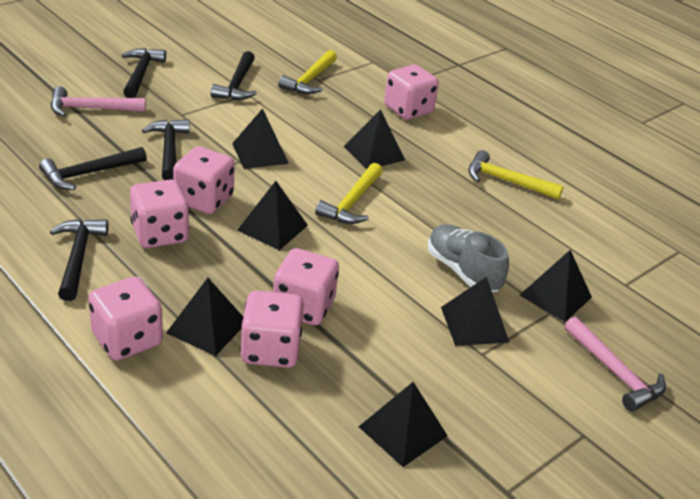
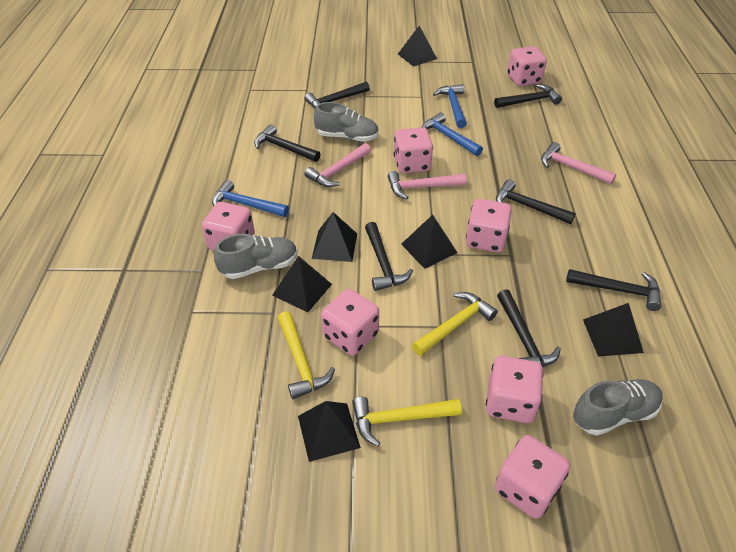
black hammer: 5 -> 7
black pyramid: 7 -> 6
blue hammer: 0 -> 3
grey shoe: 1 -> 3
pink dice: 6 -> 7
pink hammer: 2 -> 3

